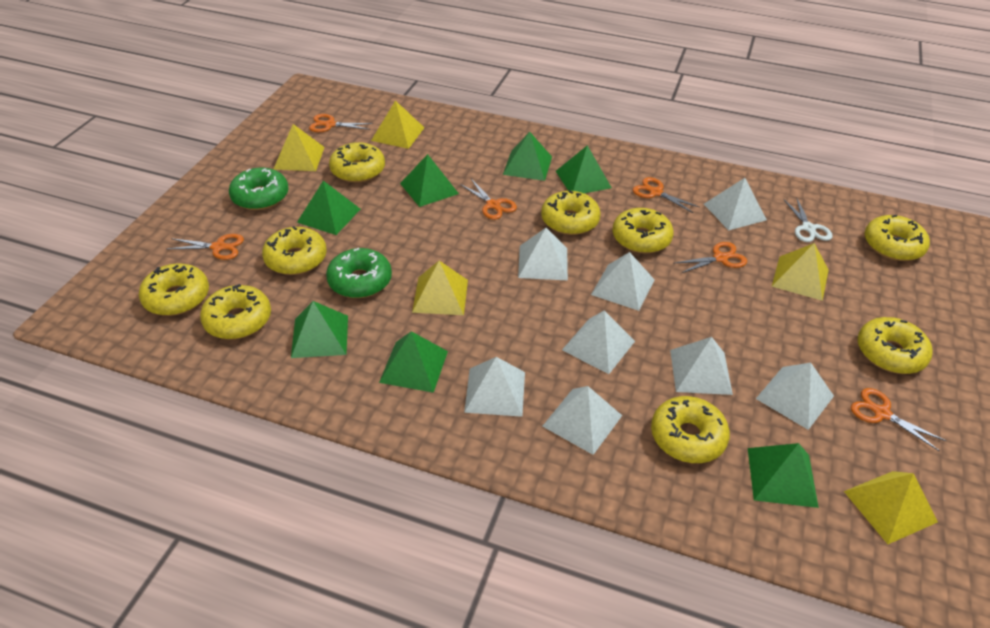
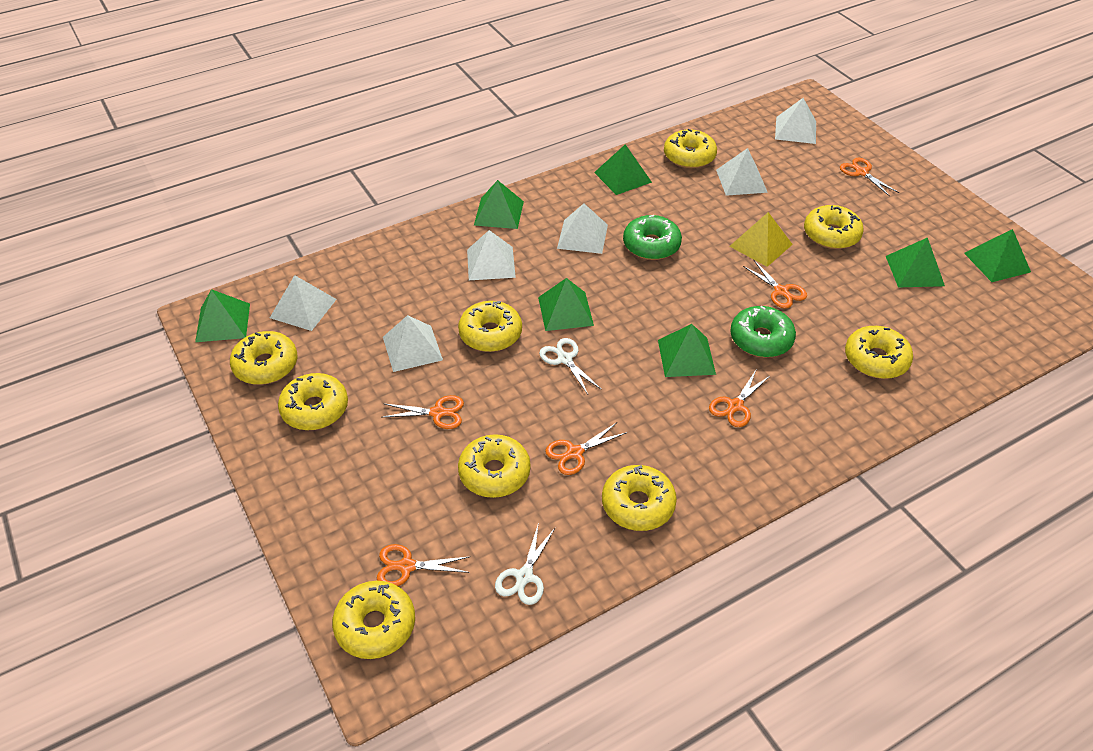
white pyramid: 8 -> 6
white scissors: 1 -> 2
yellow pyramid: 5 -> 1

